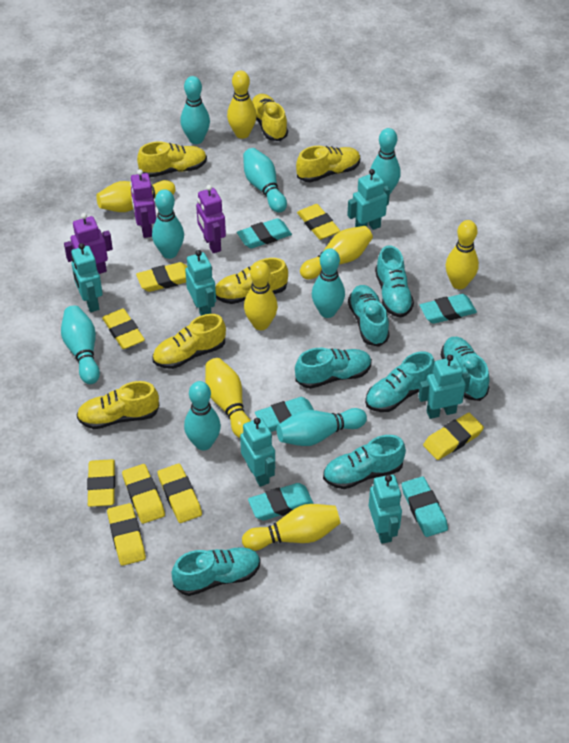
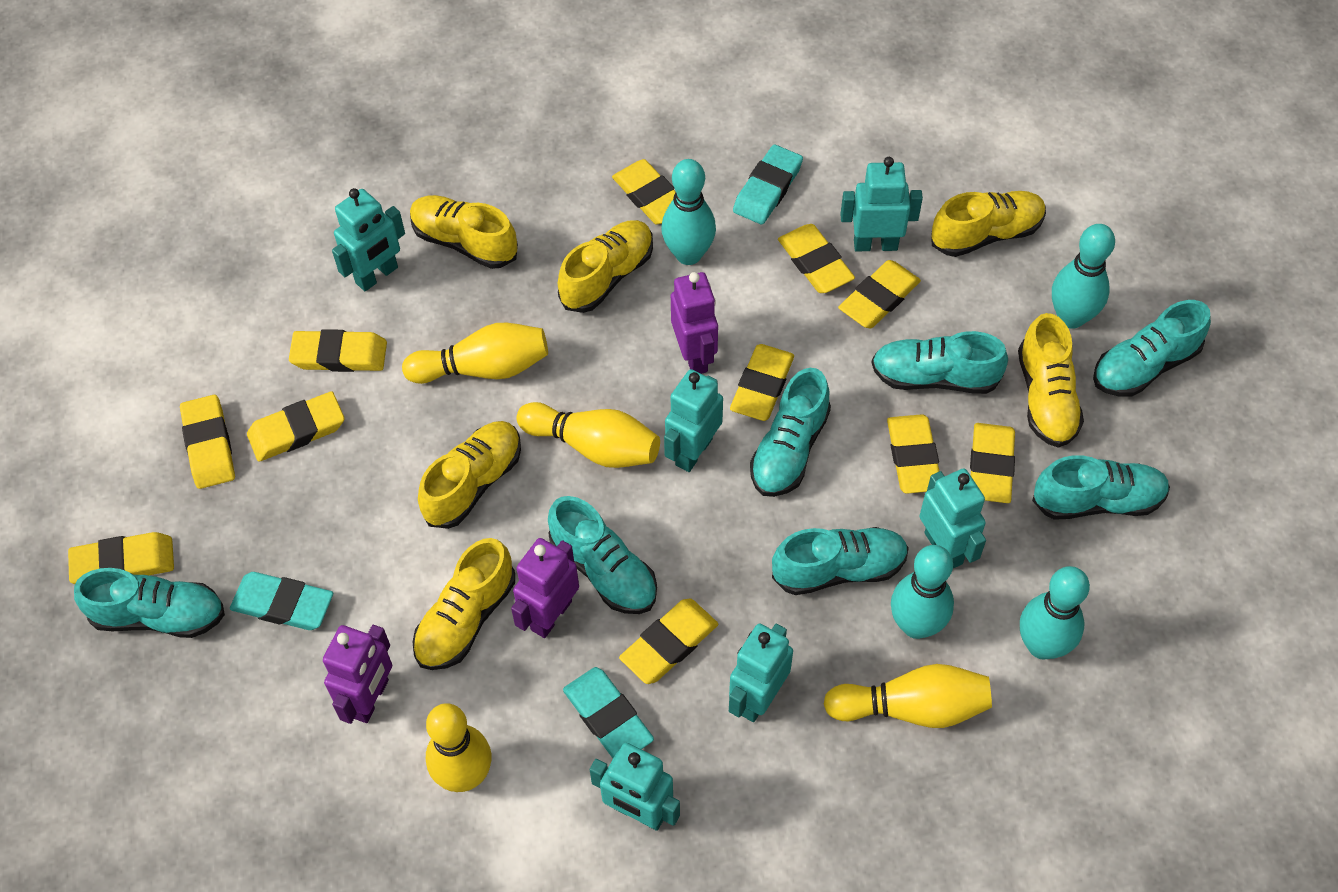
turquoise bowling pin: 8 -> 4
turquoise eraser: 5 -> 3
yellow bowling pin: 7 -> 4
yellow eraser: 8 -> 11

